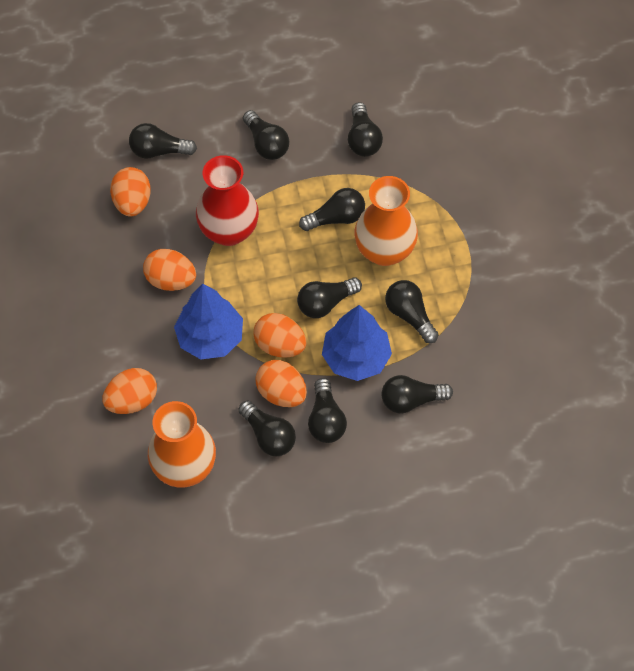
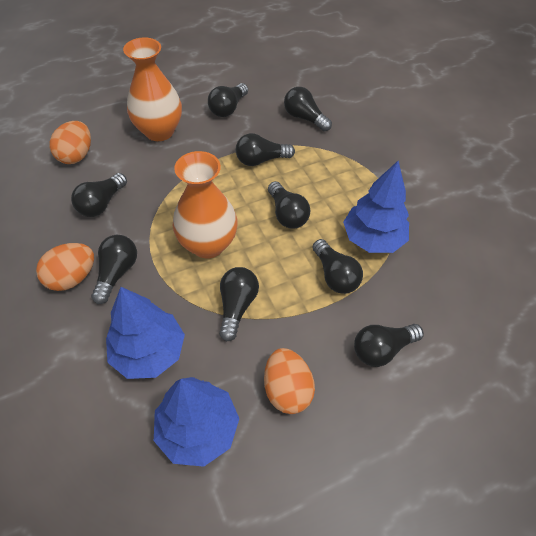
blue tree: 2 -> 3
orange egg: 5 -> 3
red vase: 1 -> 0

